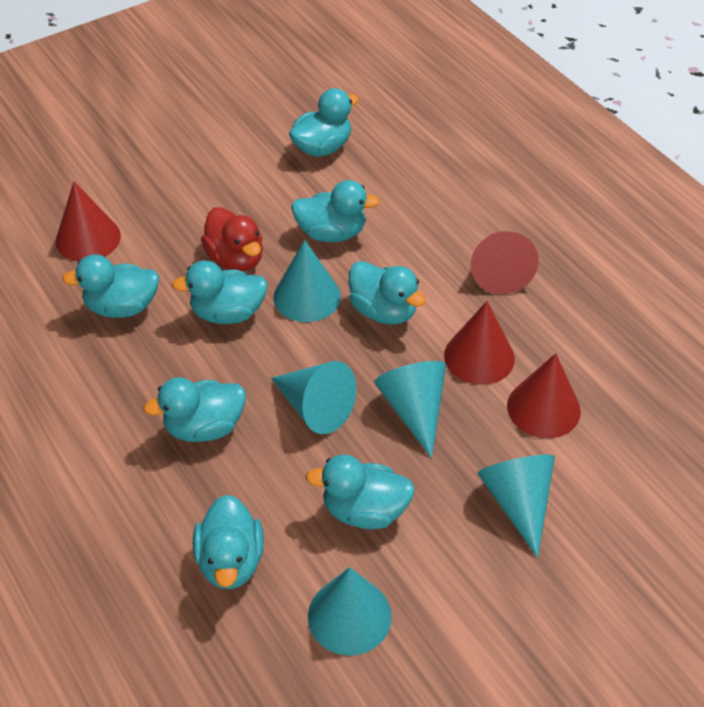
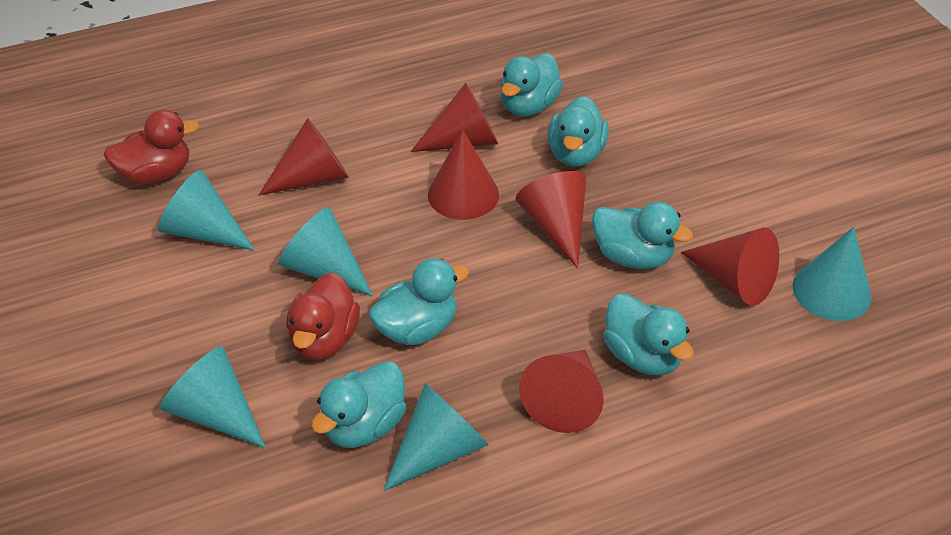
red cone: 4 -> 6
red duck: 1 -> 2
turquoise duck: 8 -> 6

